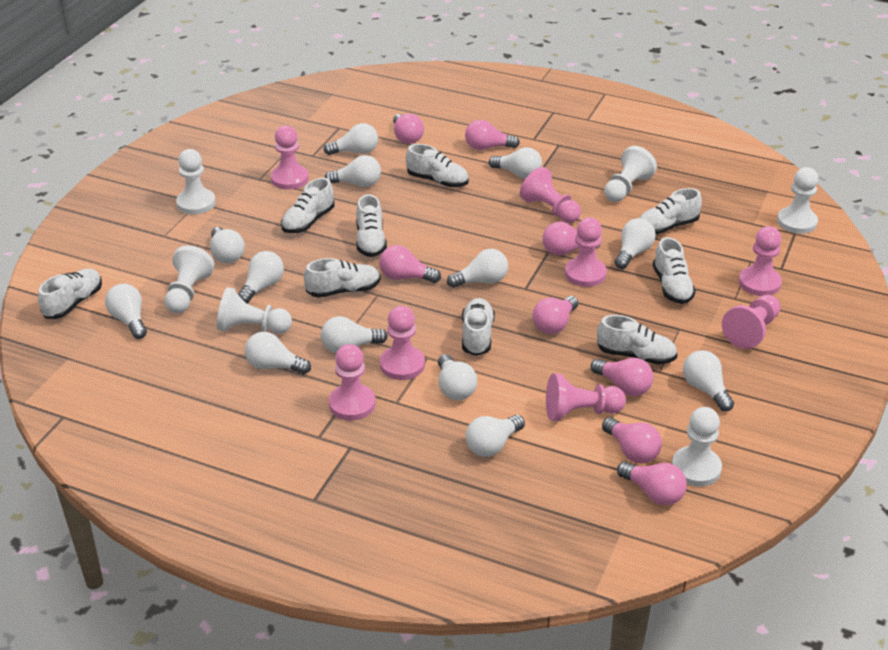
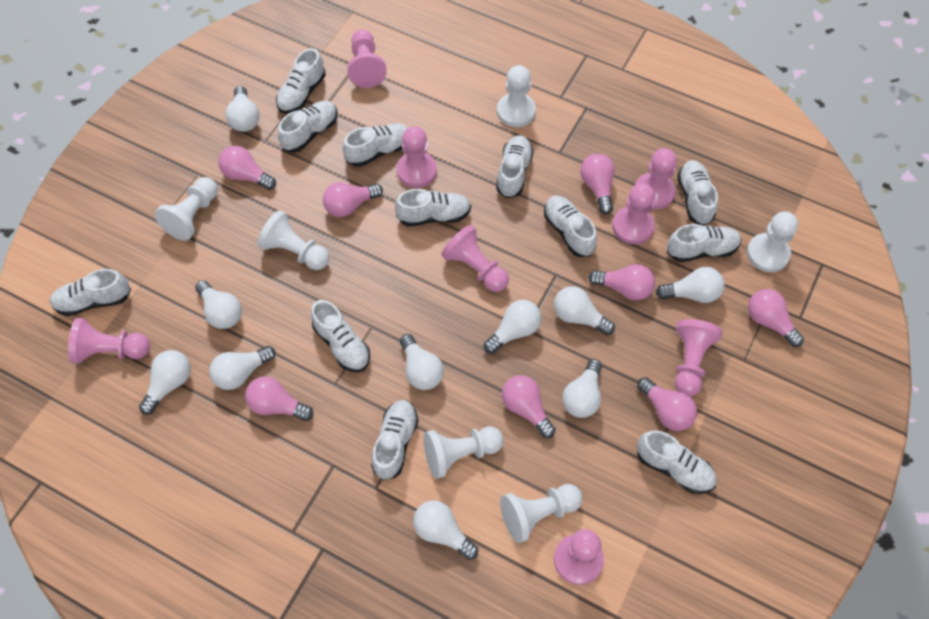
white light bulb: 13 -> 10
white shoe: 9 -> 12

